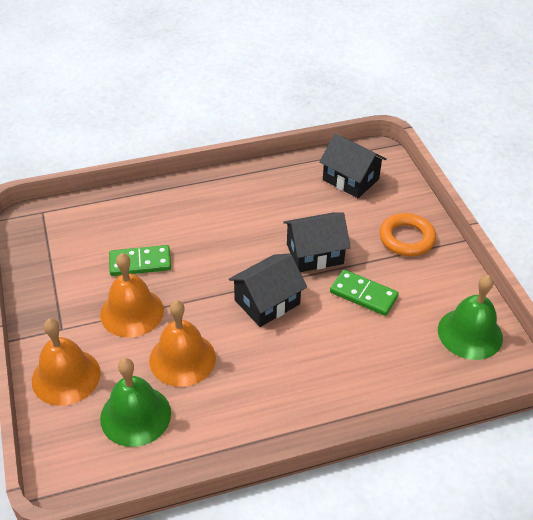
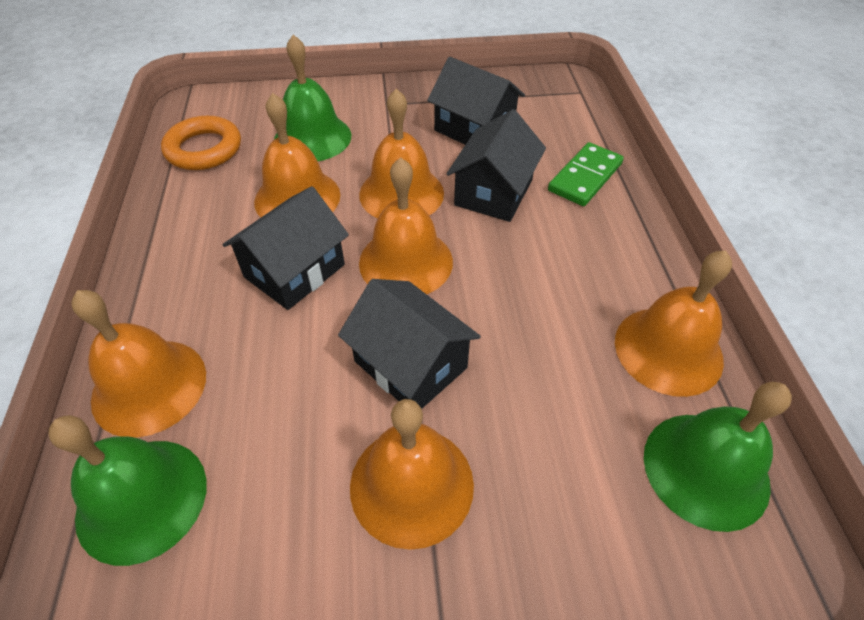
black house: 3 -> 4
green bell: 2 -> 3
green domino: 2 -> 1
orange bell: 3 -> 6

